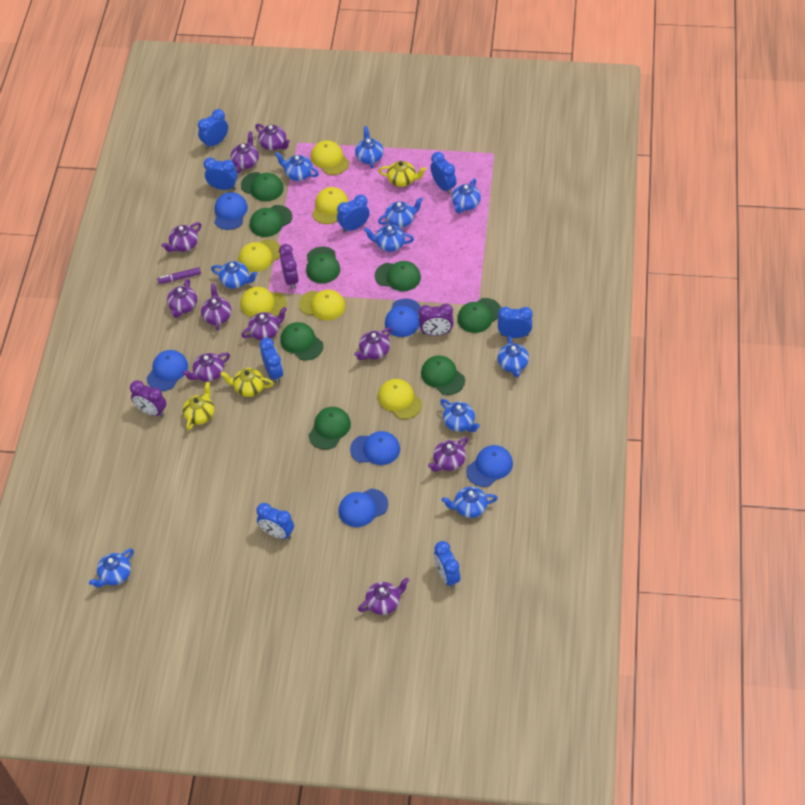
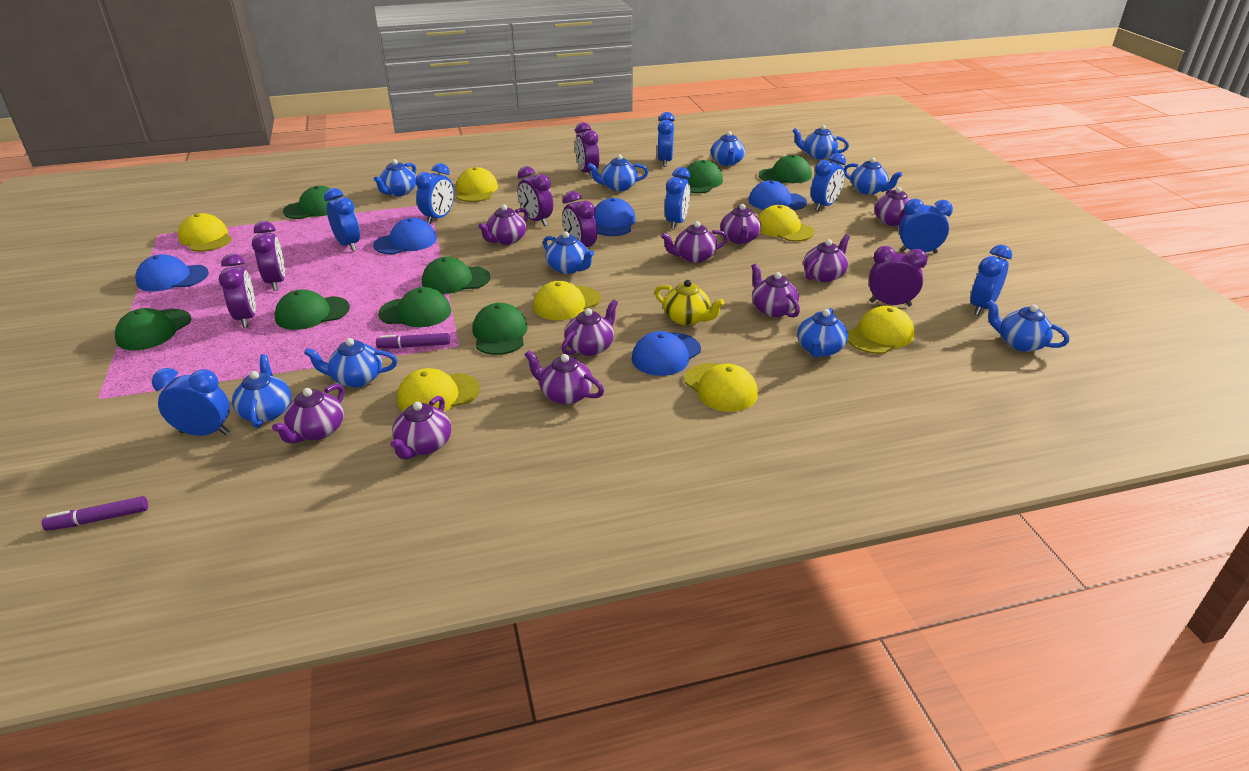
blue cap: 6 -> 5
purple clock: 3 -> 6
purple marker: 1 -> 2
yellow cap: 6 -> 7
yellow teapot: 3 -> 1

